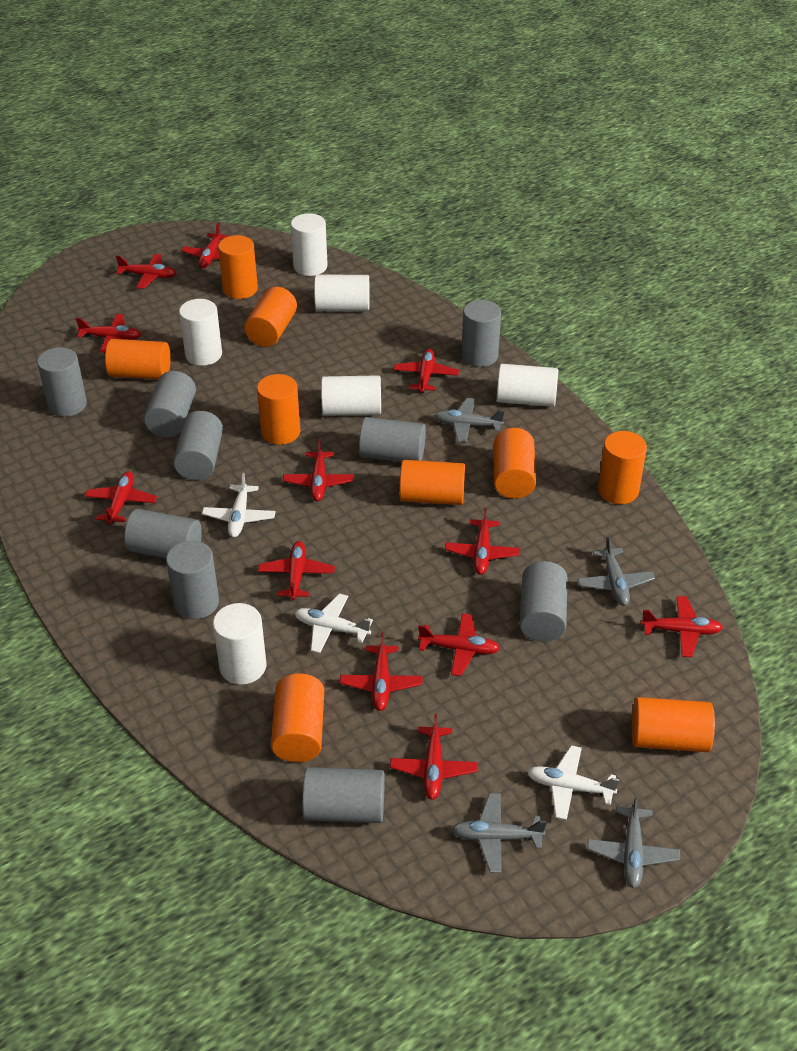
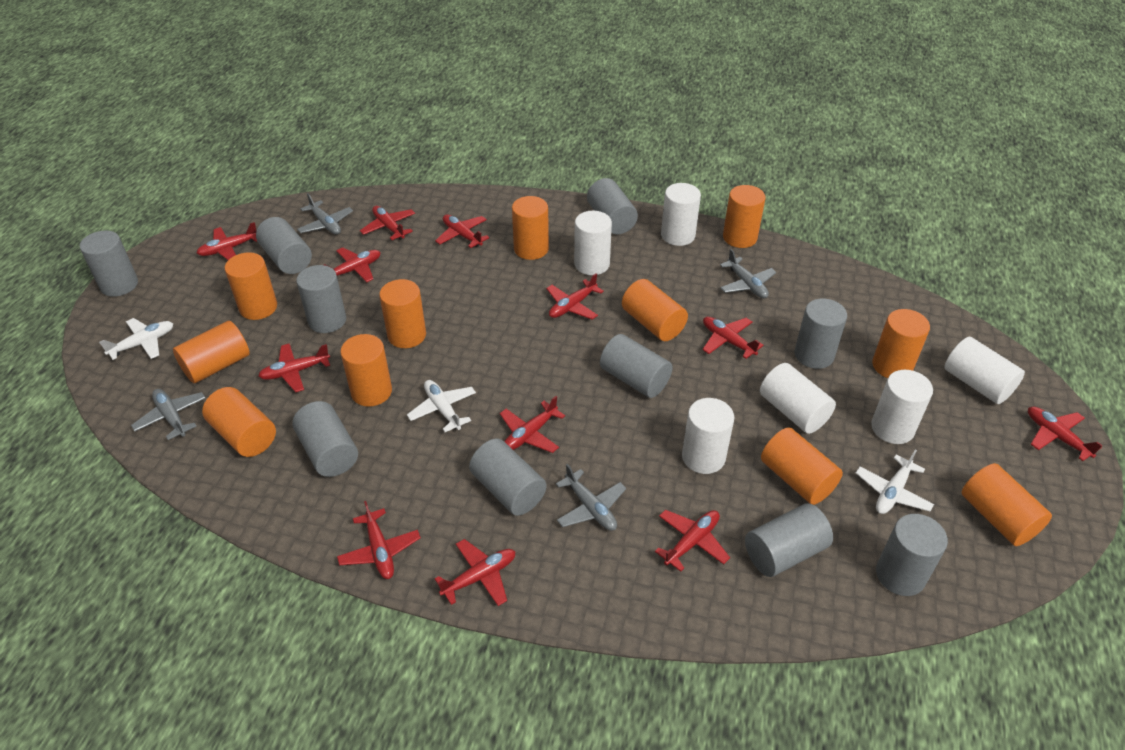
grey cylinder: 9 -> 10
orange cylinder: 9 -> 11

